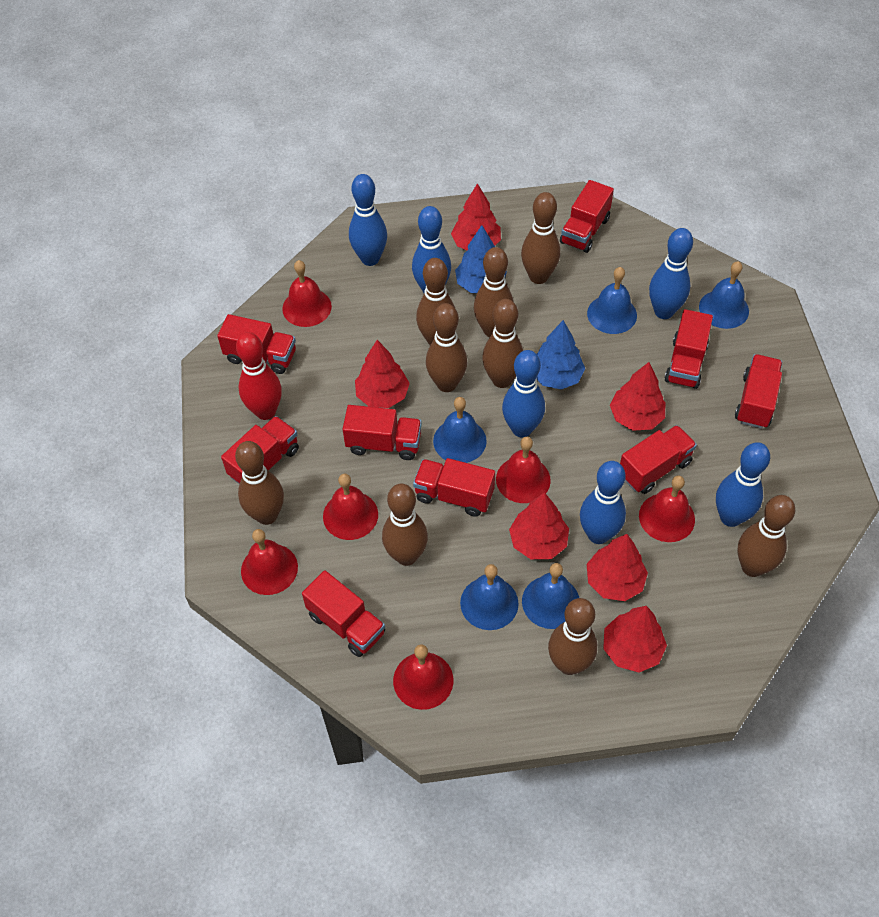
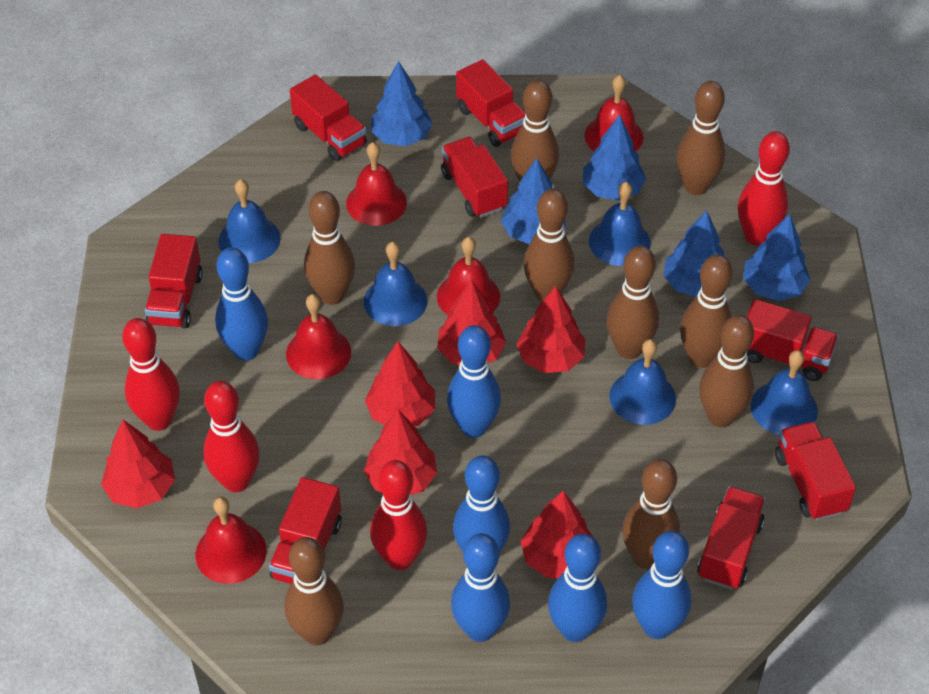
blue tree: 2 -> 5
red bell: 6 -> 5
red bowling pin: 1 -> 4
red truck: 9 -> 8

